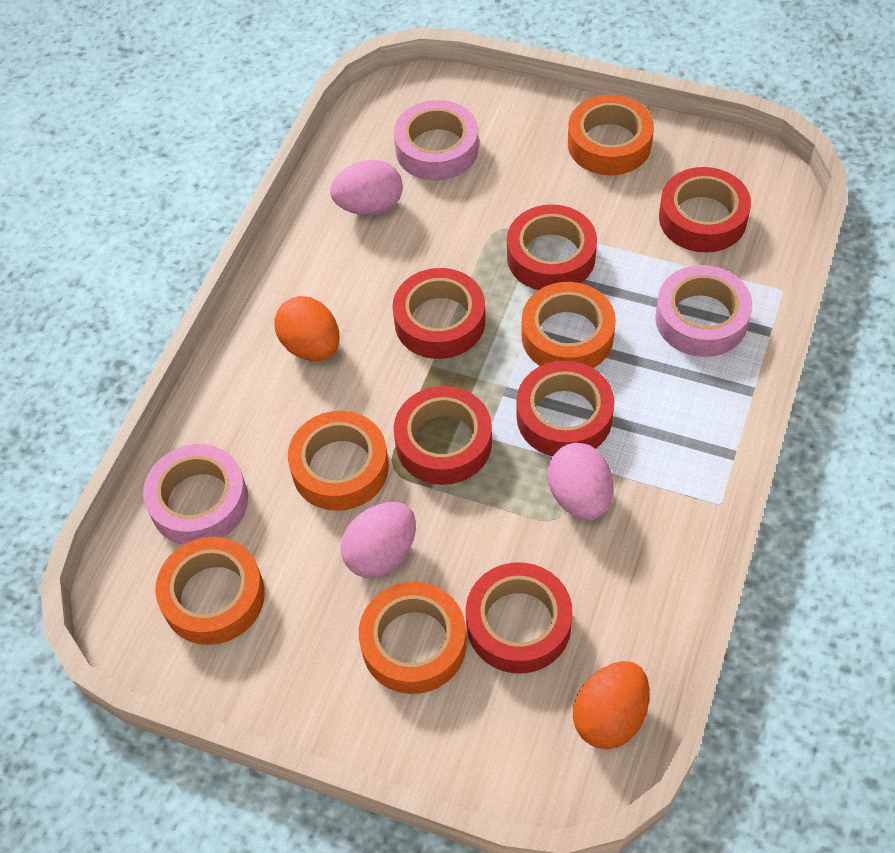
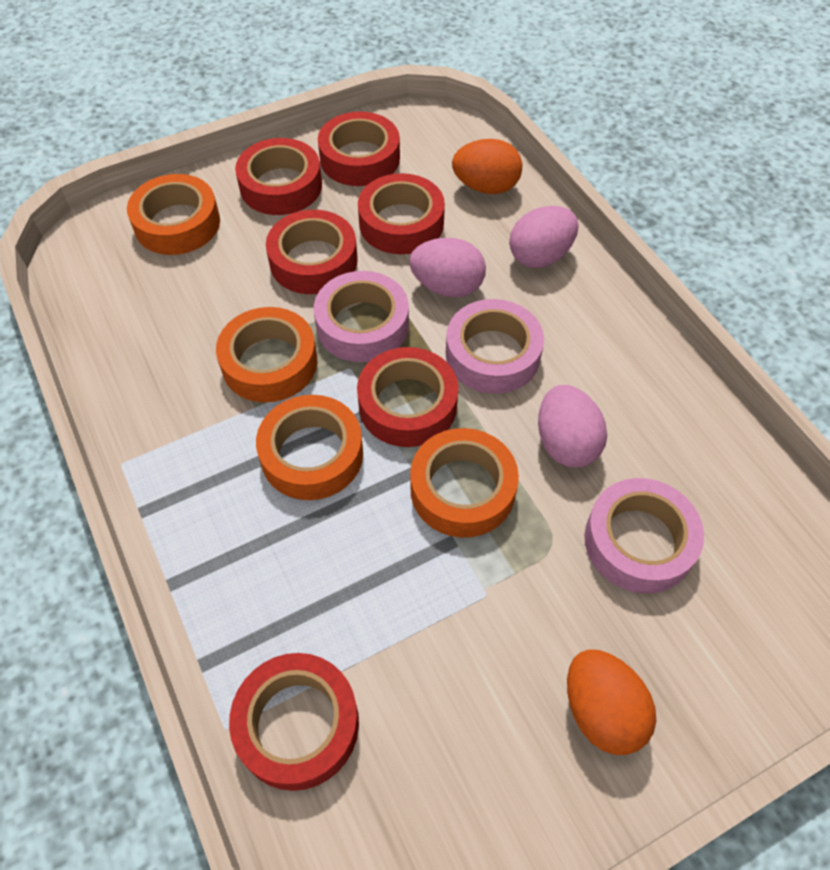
orange tape: 5 -> 4

